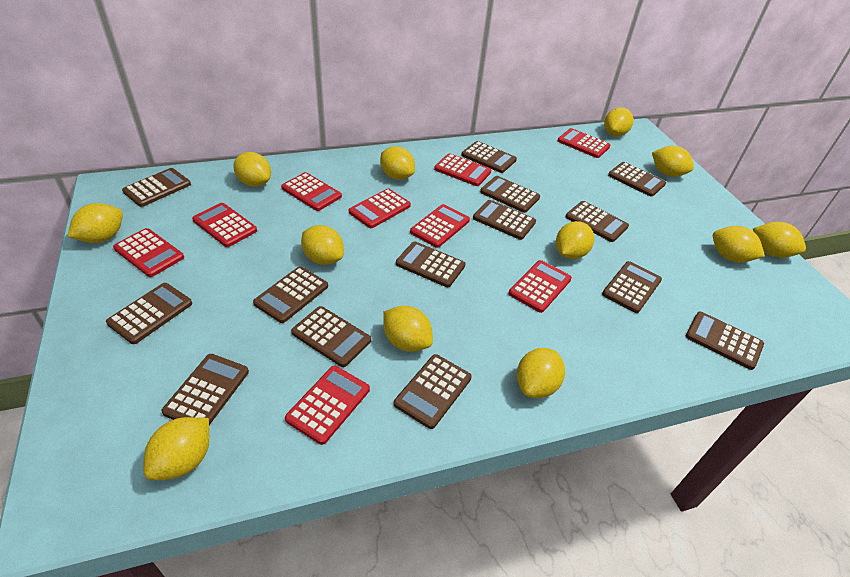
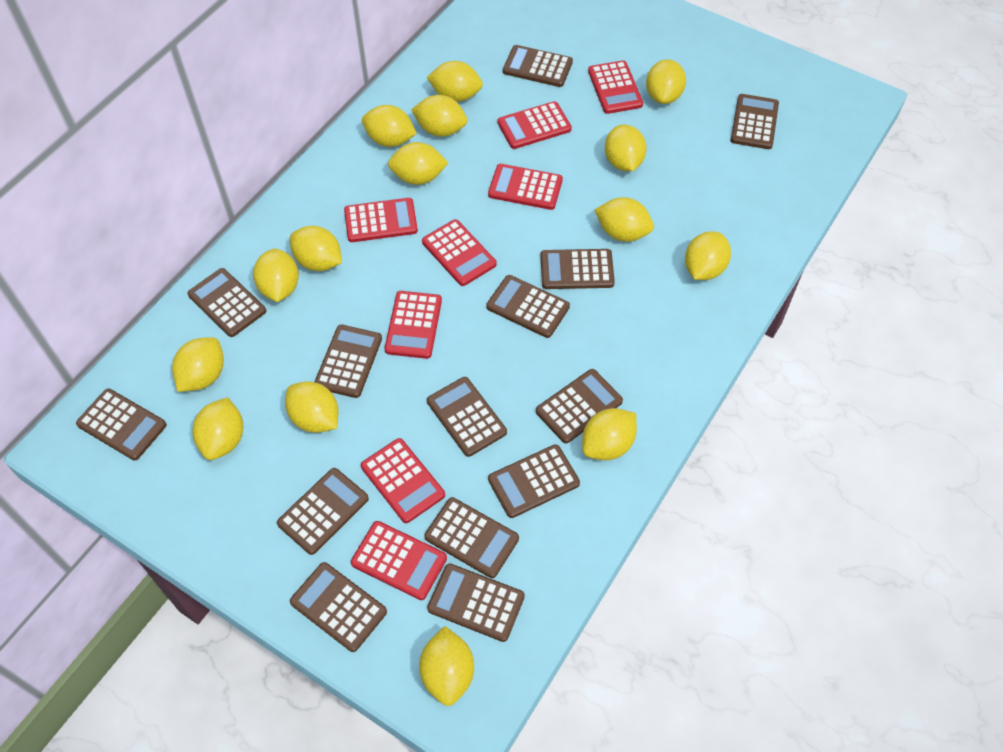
red calculator: 9 -> 8
yellow lemon: 12 -> 15

